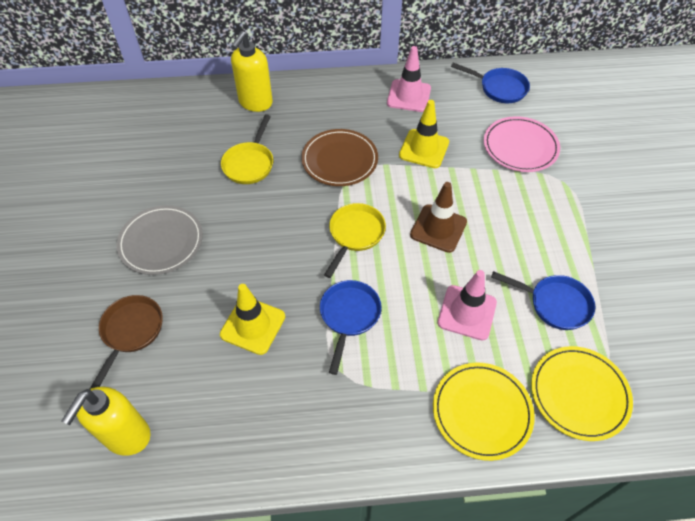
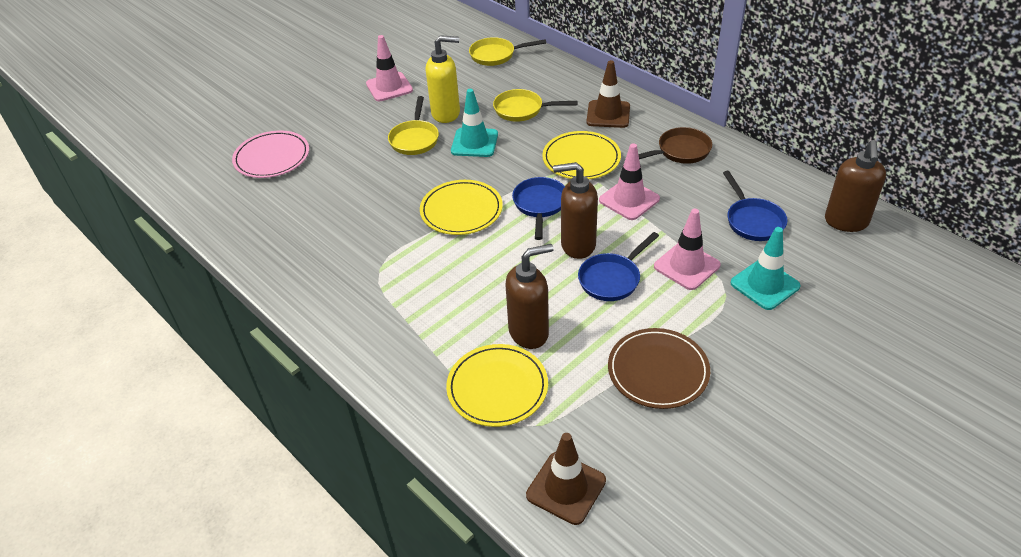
brown soap dispenser: 0 -> 3
brown traffic cone: 1 -> 2
grey plate: 1 -> 0
pink traffic cone: 2 -> 3
turquoise traffic cone: 0 -> 2
yellow pan: 2 -> 3
yellow plate: 2 -> 3
yellow soap dispenser: 2 -> 1
yellow traffic cone: 2 -> 0

